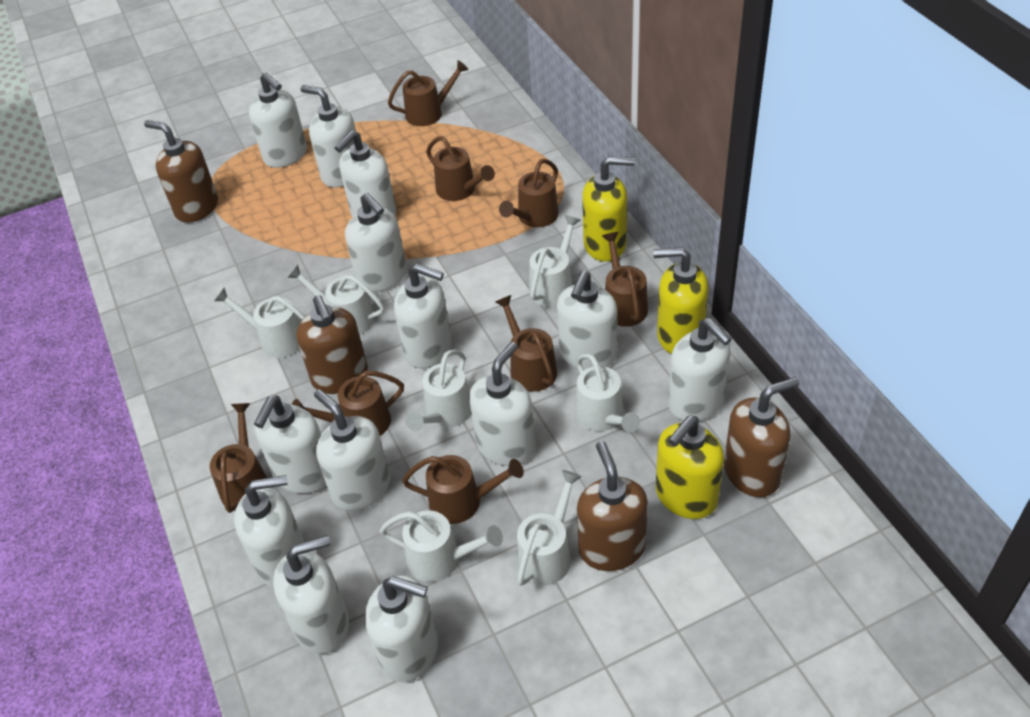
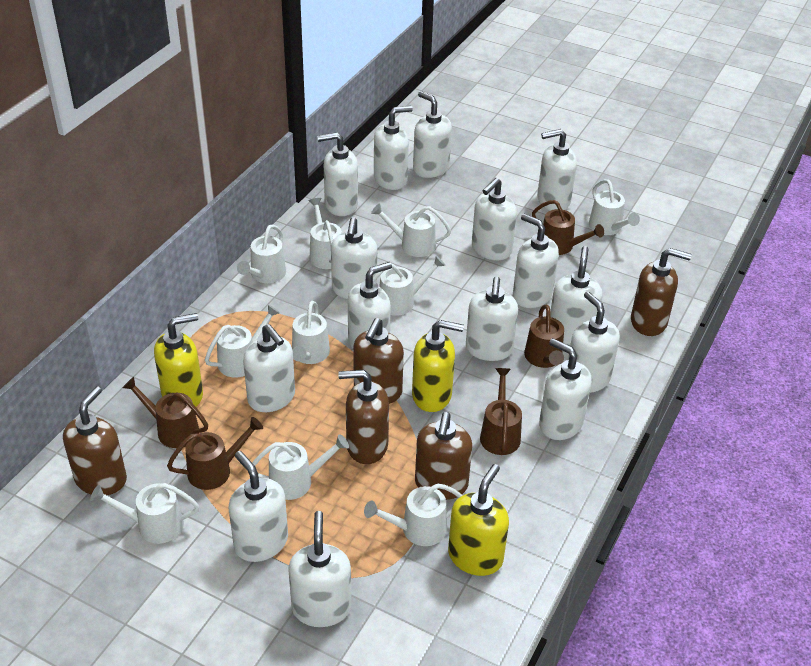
brown soap dispenser: 4 -> 5
brown watering can: 8 -> 5
white soap dispenser: 13 -> 15
white watering can: 7 -> 10

